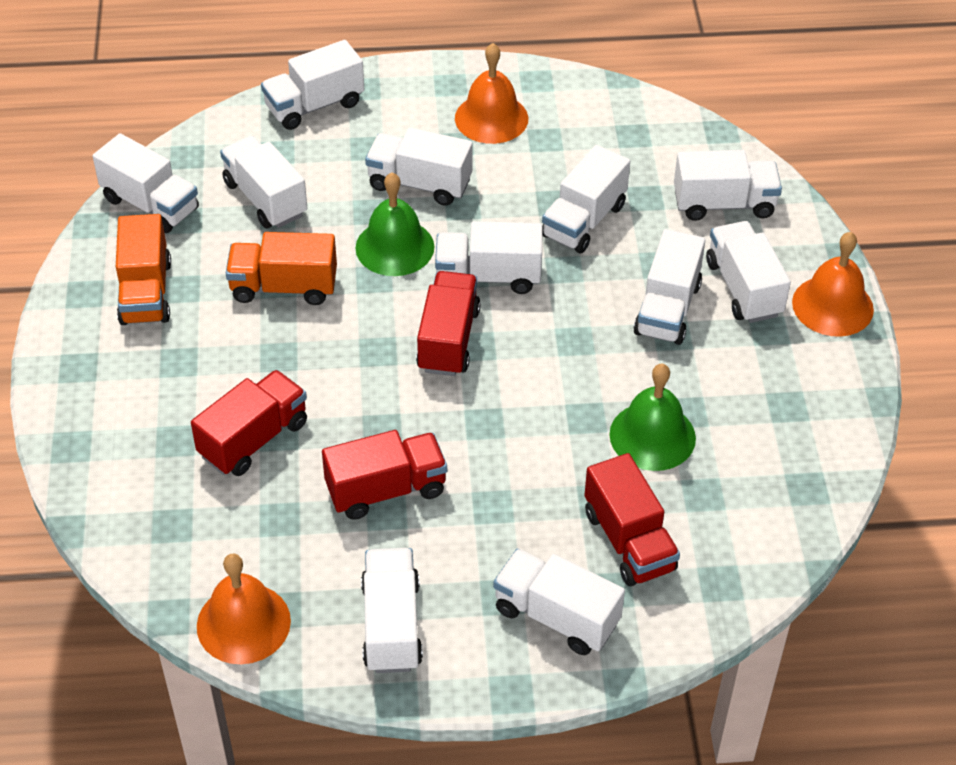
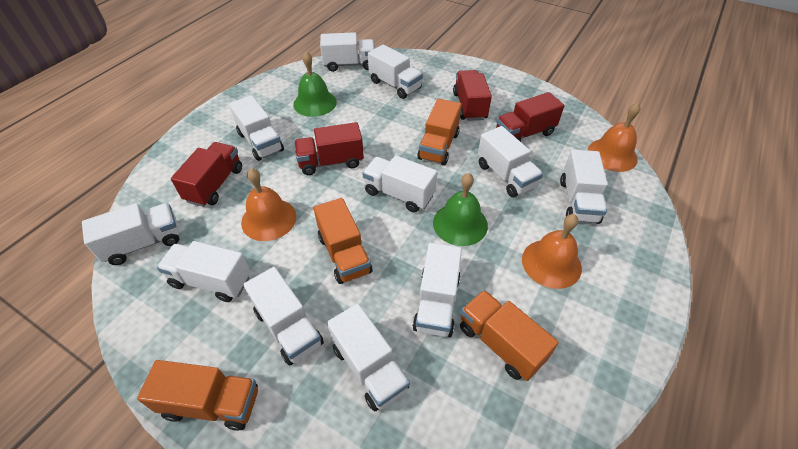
orange truck: 2 -> 4

